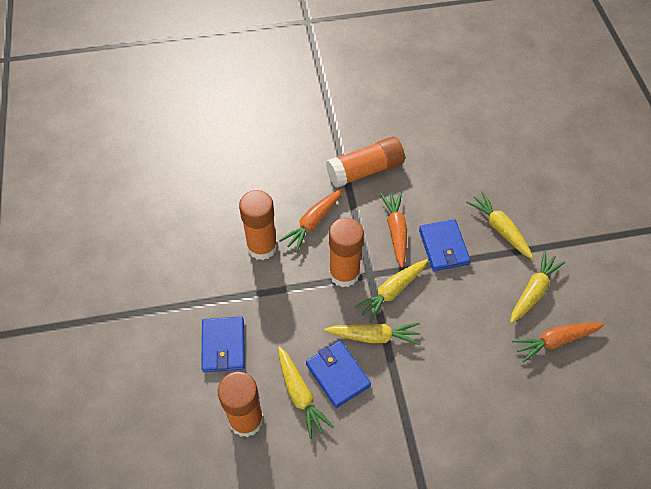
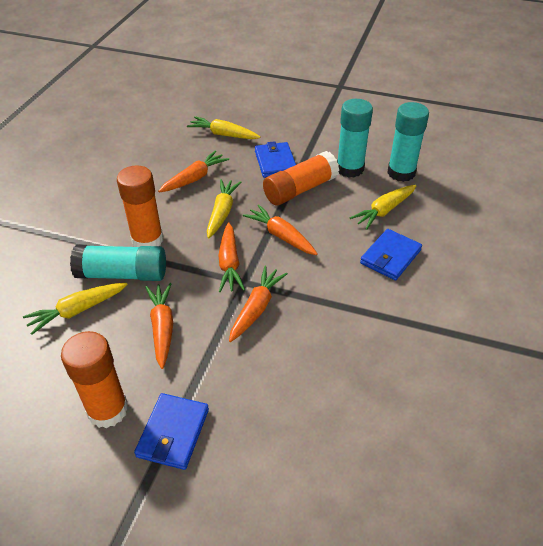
orange carrot: 3 -> 5
orange glue stick: 4 -> 3
turquoise glue stick: 0 -> 3
yellow carrot: 5 -> 4

